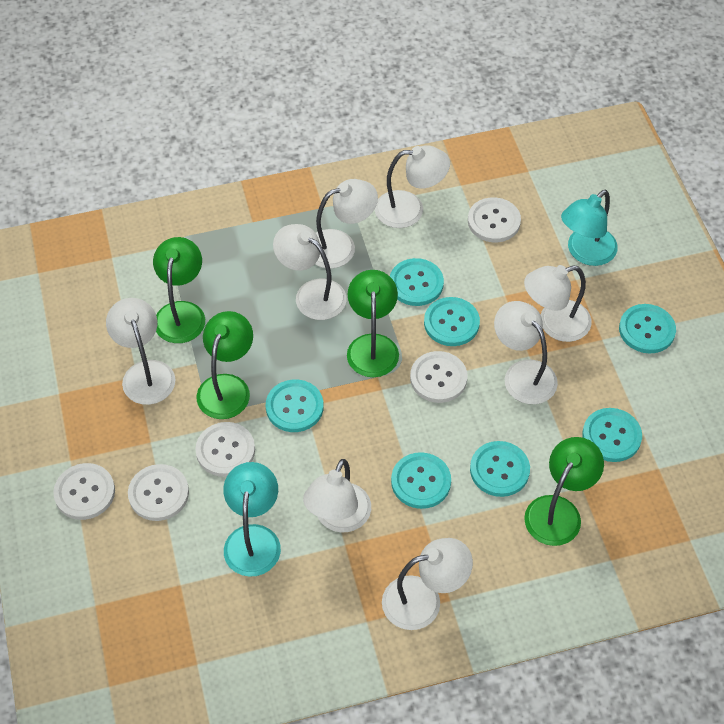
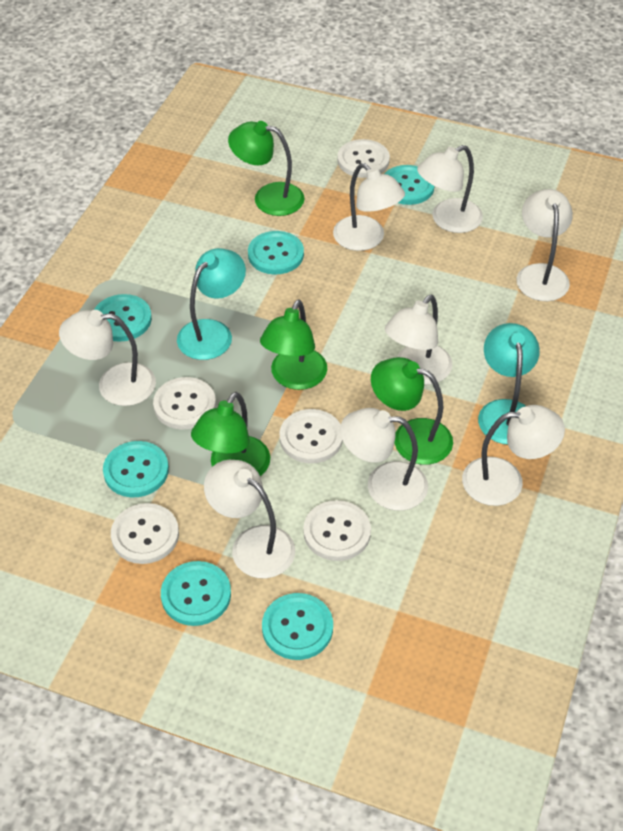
turquoise button: 7 -> 6

